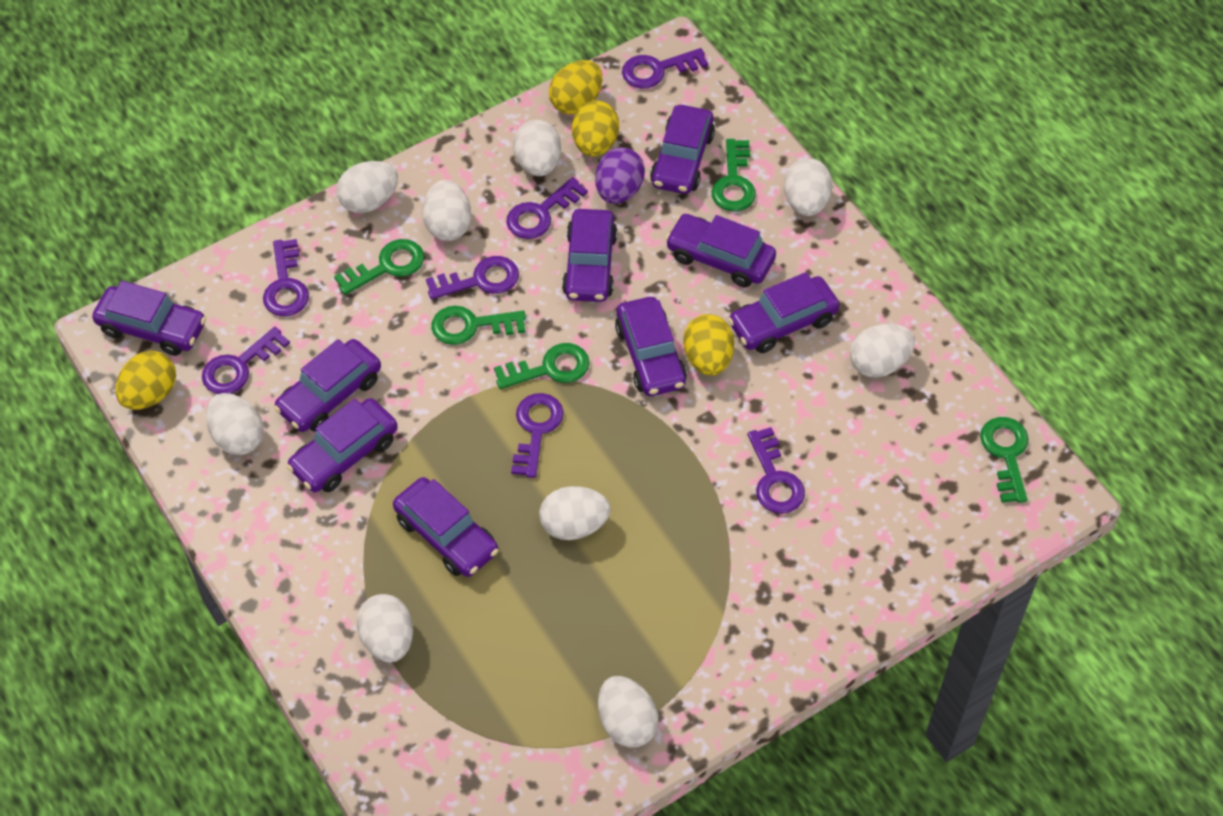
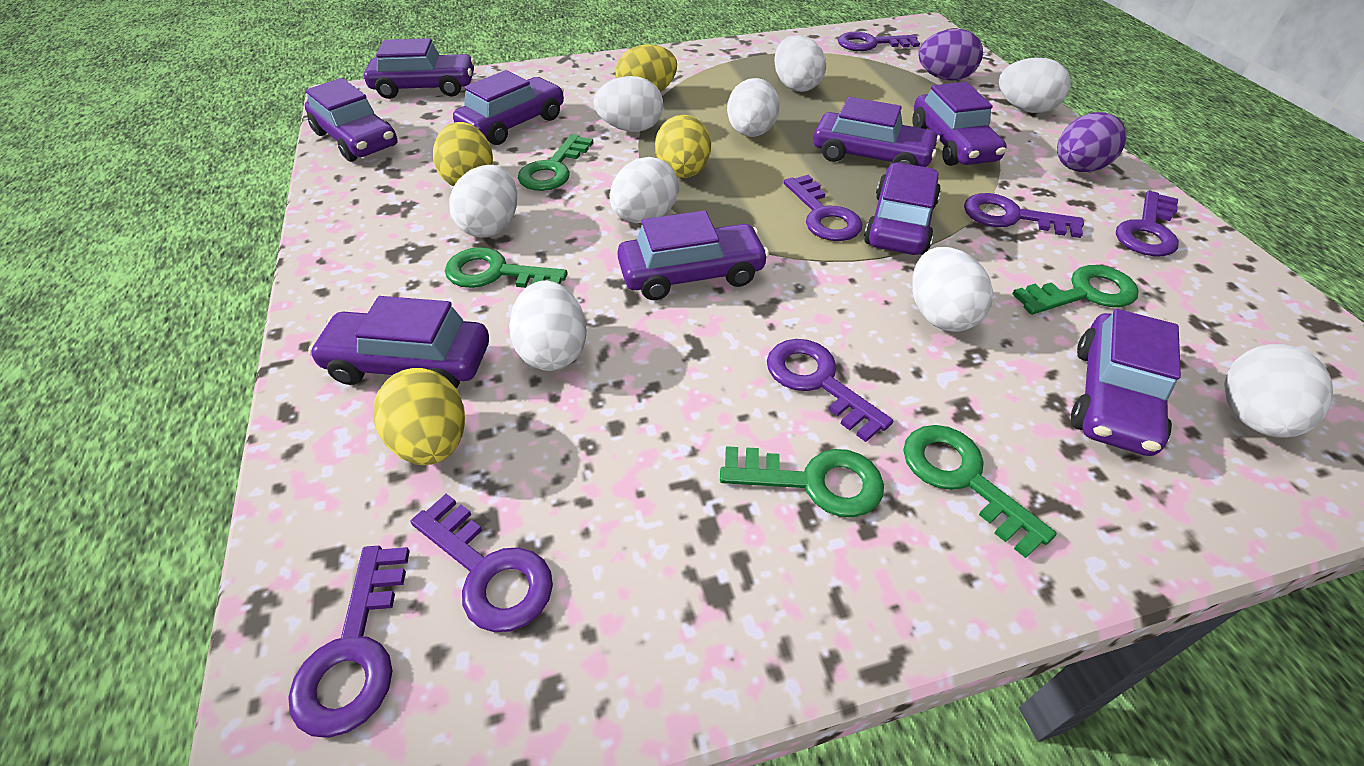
purple egg: 1 -> 2

